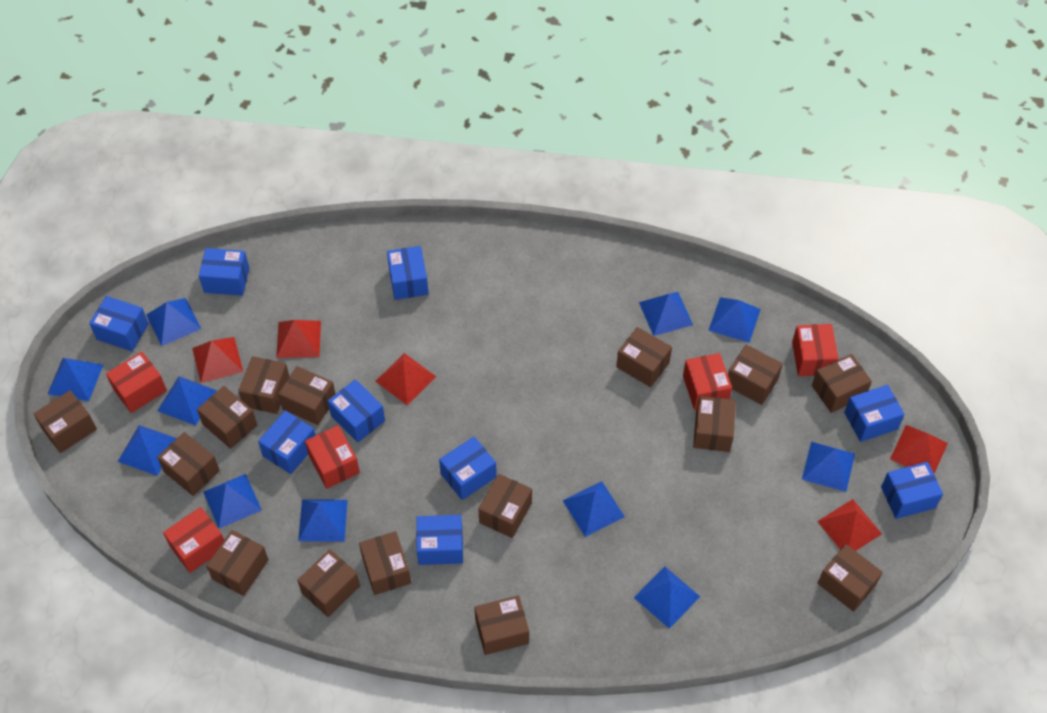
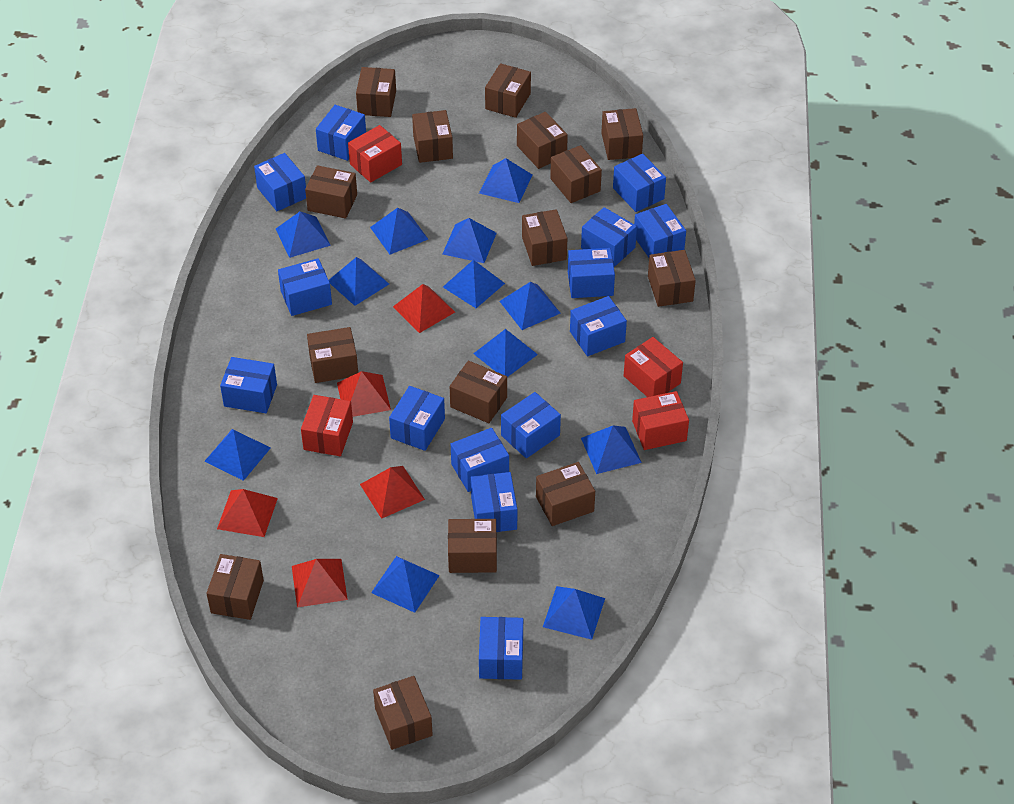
blue box: 9 -> 14
blue pyramid: 11 -> 12
red box: 5 -> 4

